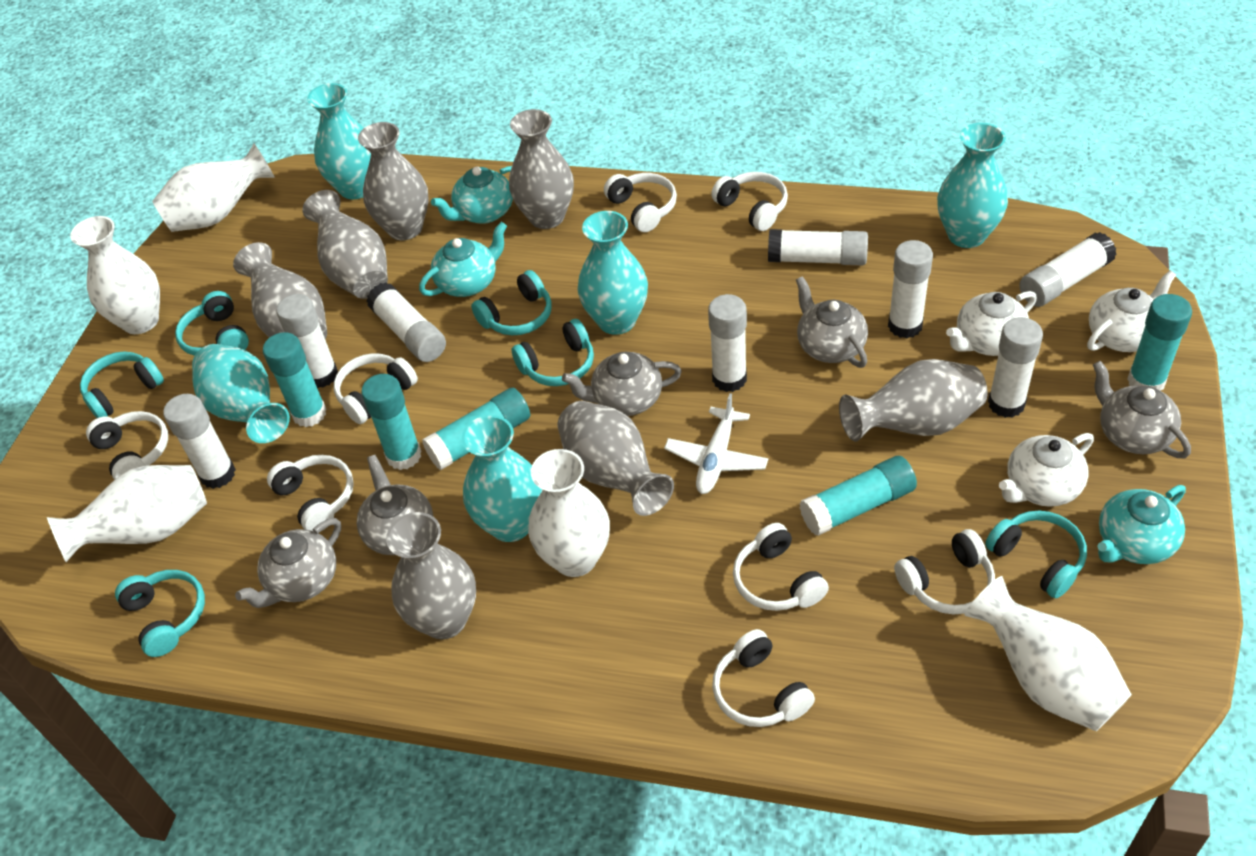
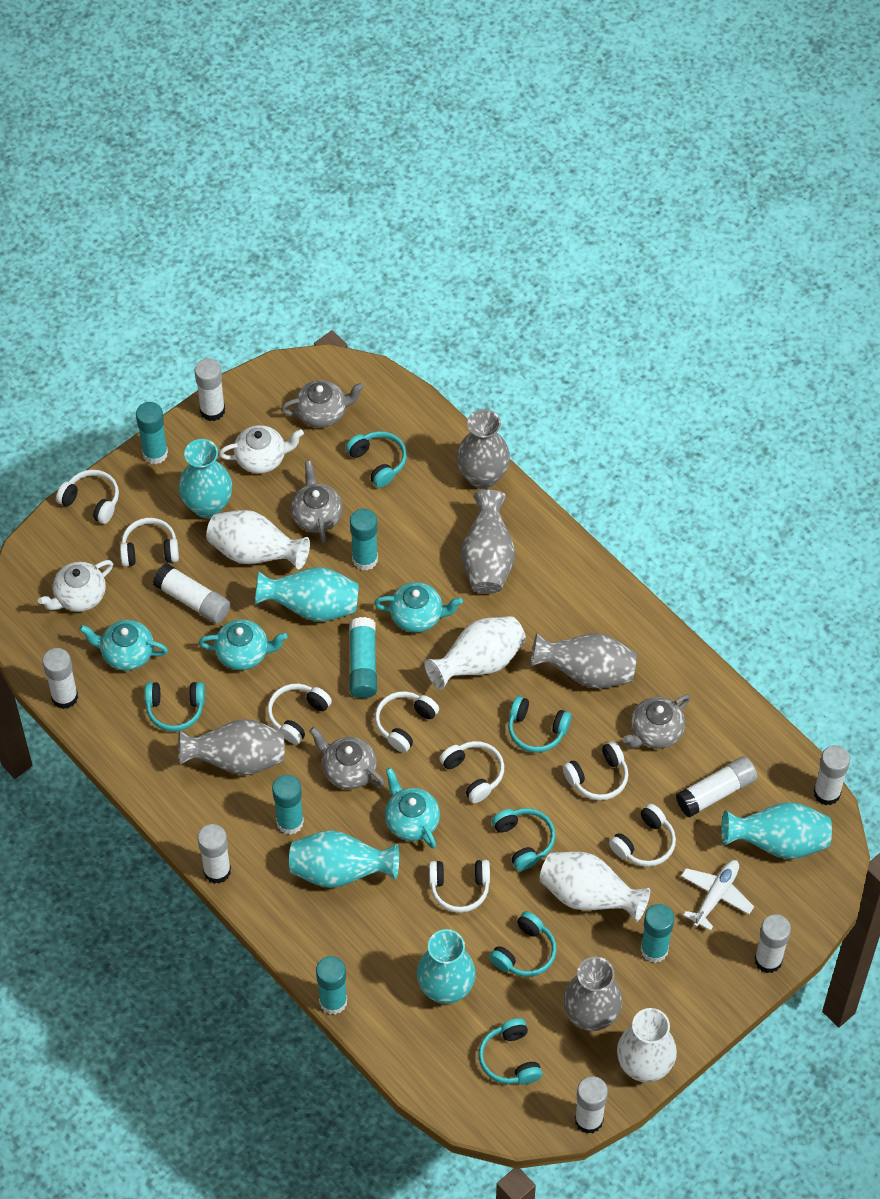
grey teapot: 5 -> 4
grey vase: 7 -> 5
turquoise glue stick: 5 -> 6
turquoise teapot: 3 -> 4
white teapot: 3 -> 2
white vase: 5 -> 4

